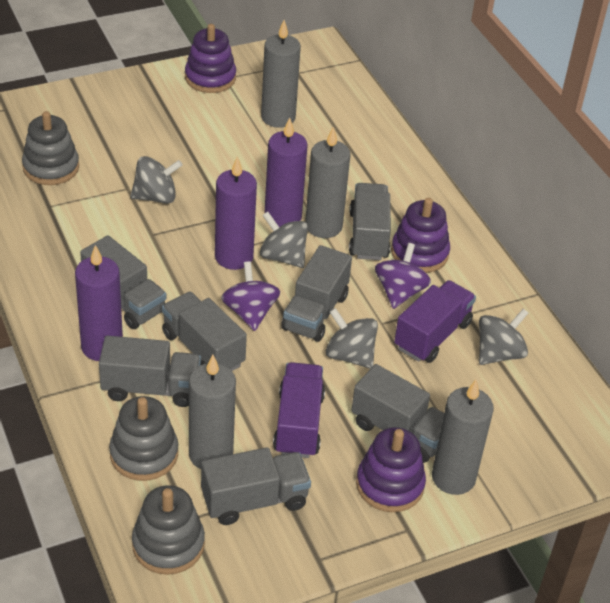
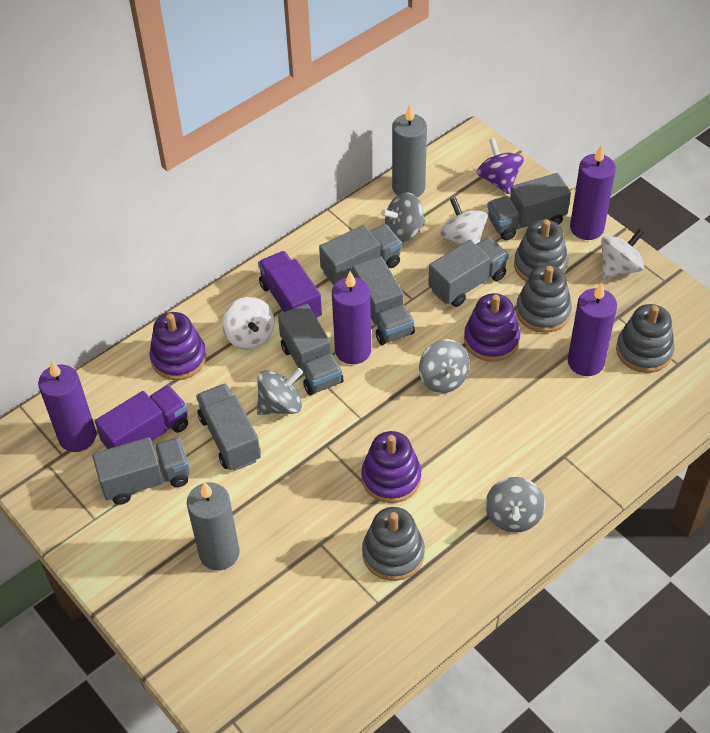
grey candle: 4 -> 2
grey stacking toy: 3 -> 4
purple candle: 3 -> 4
purple spinning top: 2 -> 1
white spinning top: 0 -> 3

